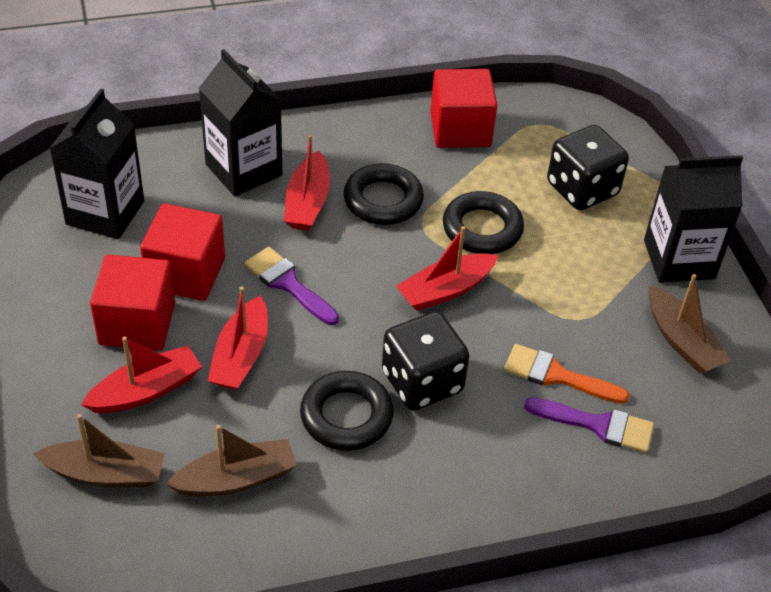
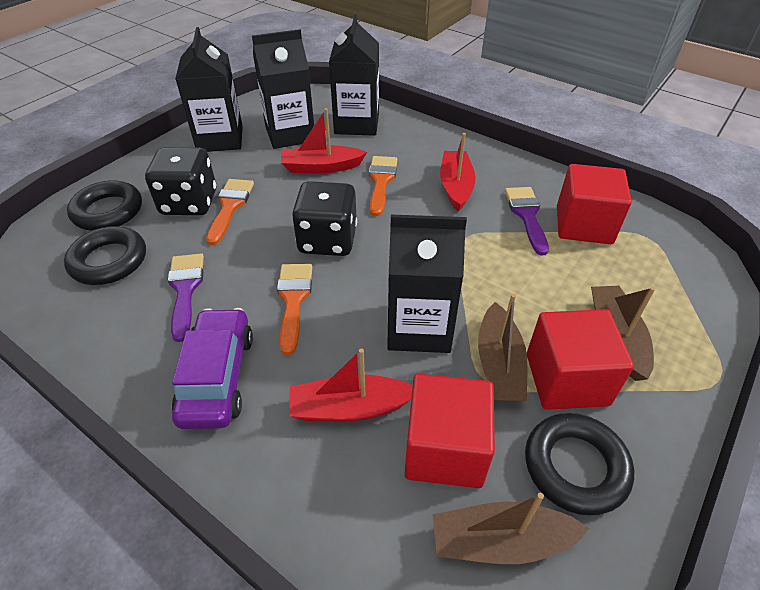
black carton: 3 -> 4
orange brush: 1 -> 3
purple car: 0 -> 1
red boat: 4 -> 3

